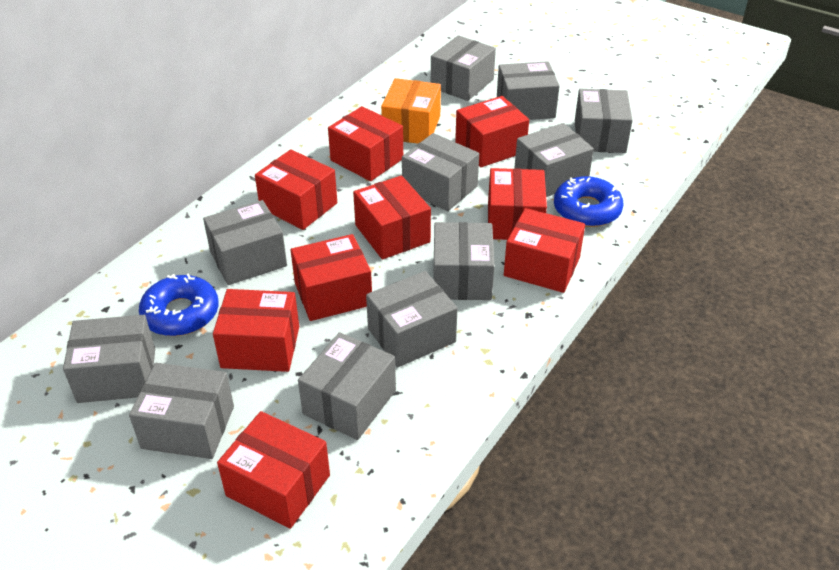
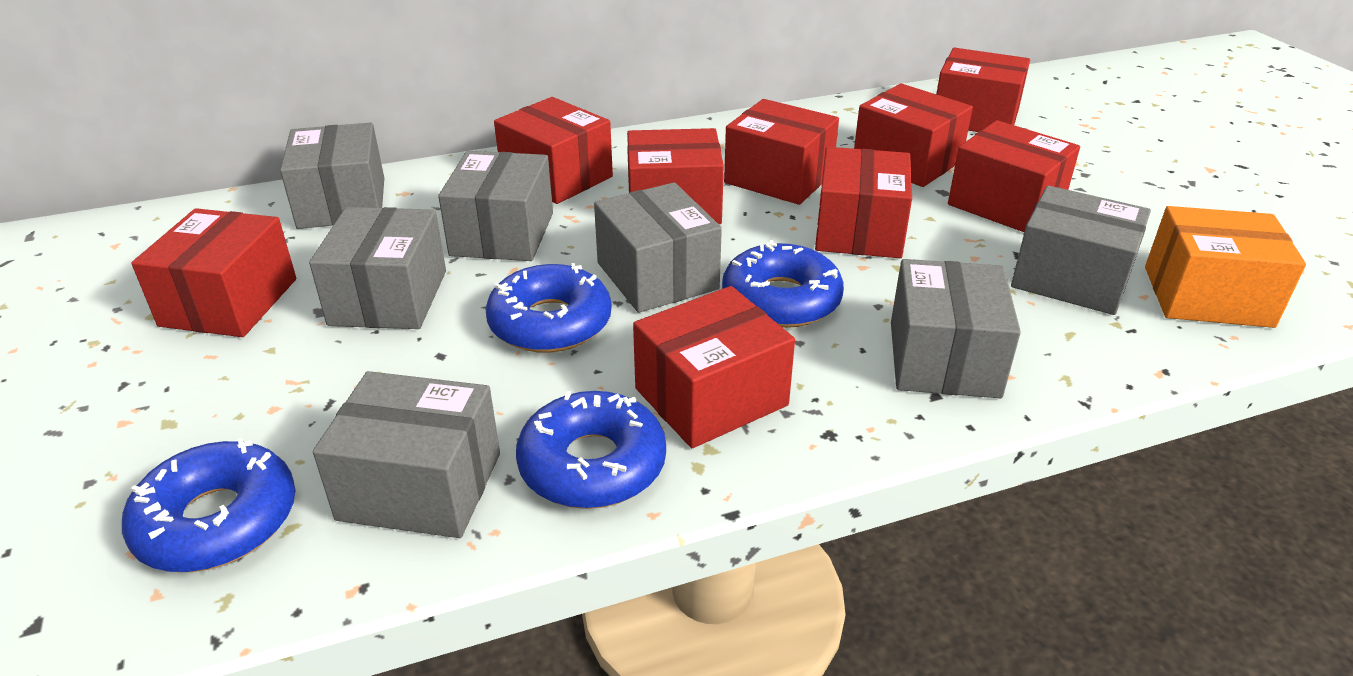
blue donut: 2 -> 4
grey box: 11 -> 7

